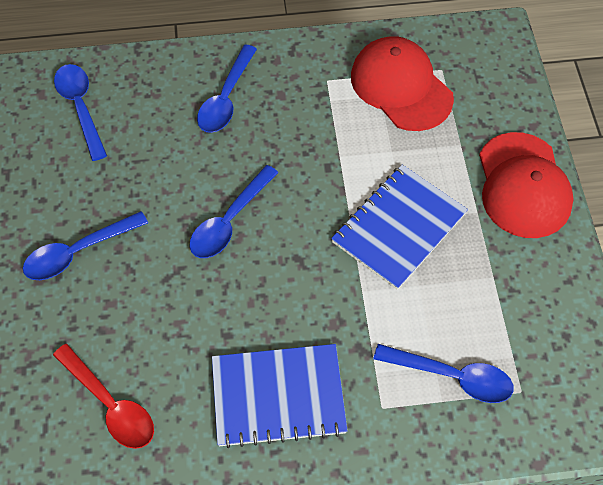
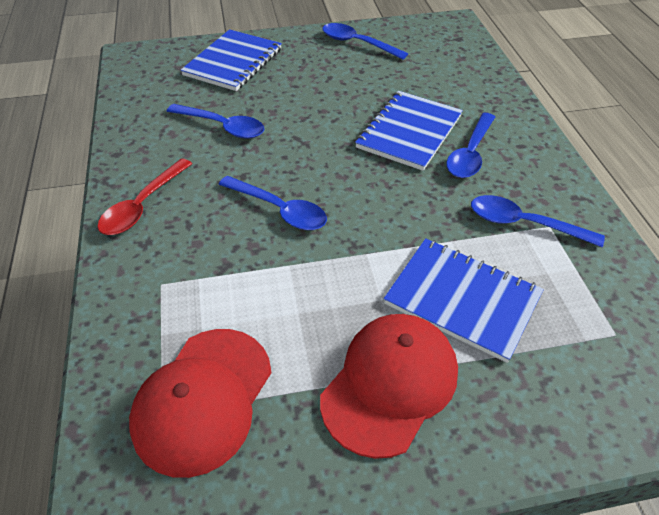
blue notebook: 2 -> 3

